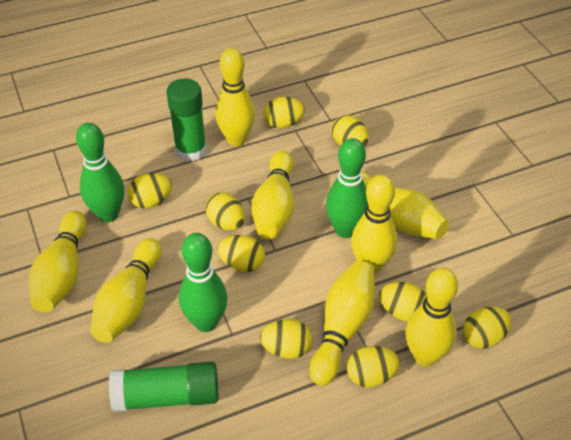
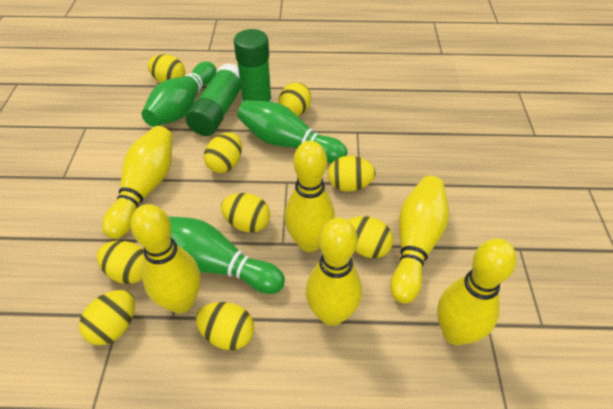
yellow bowling pin: 8 -> 6

